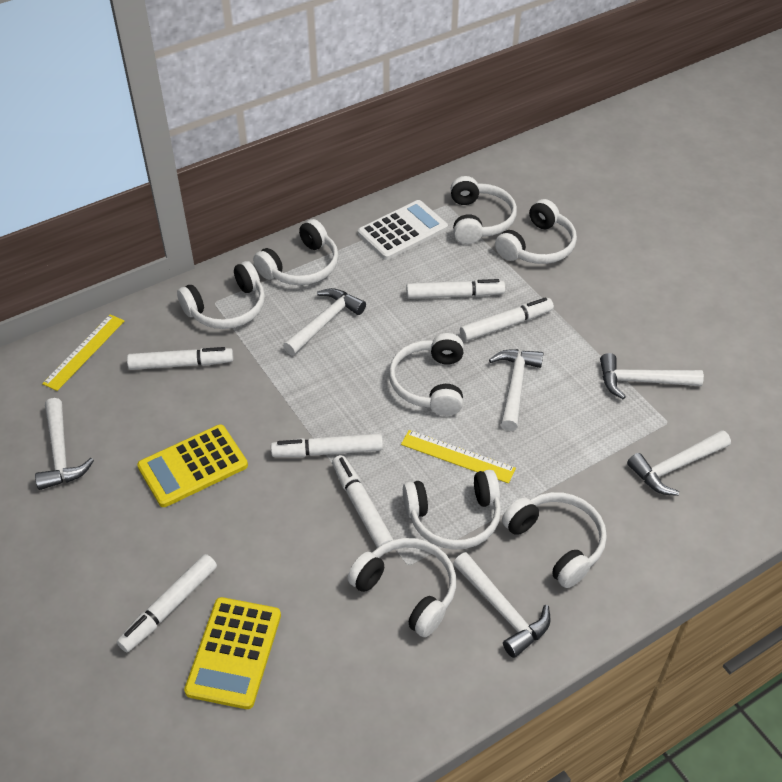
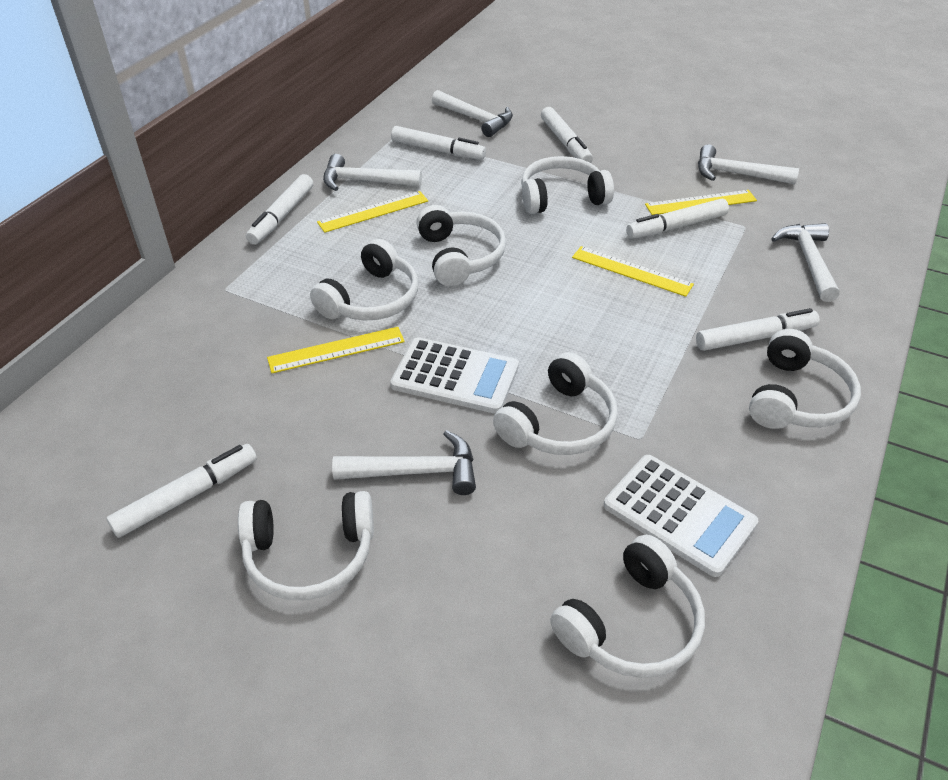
white calculator: 1 -> 2
white hammer: 6 -> 5
white headphones: 8 -> 7
yellow calculator: 2 -> 0
yellow ruler: 2 -> 4

